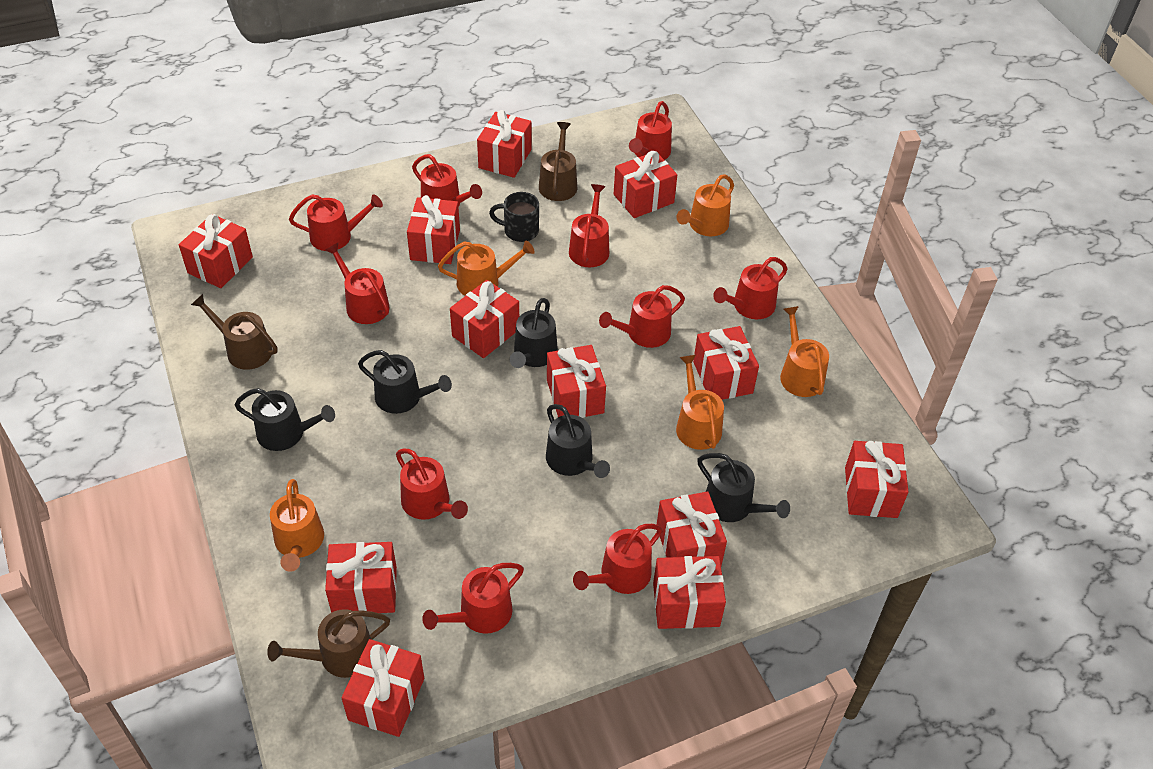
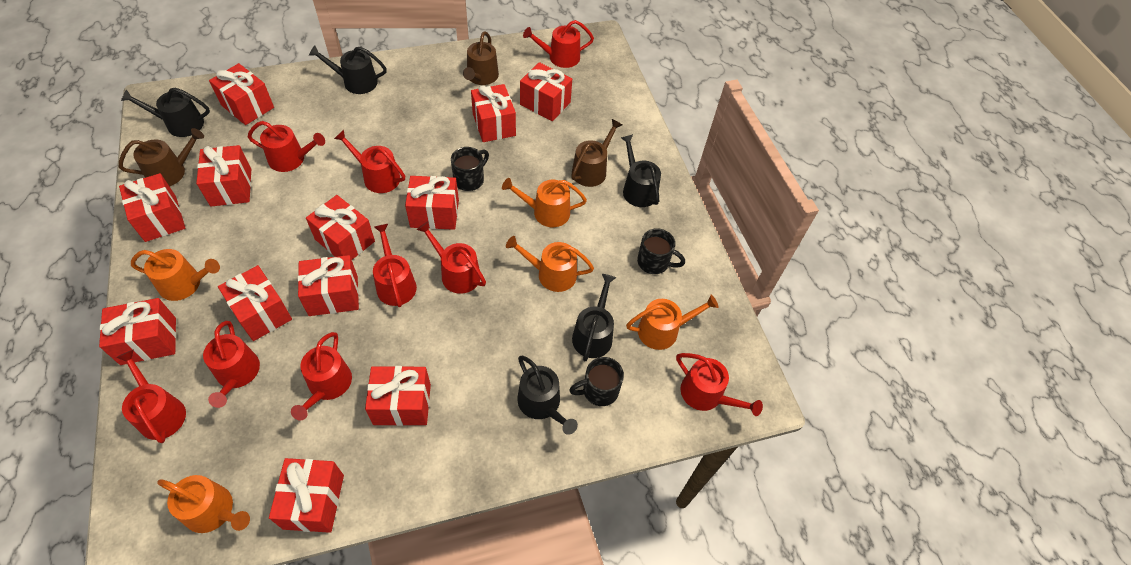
black mug: 1 -> 3
red watering can: 10 -> 9

